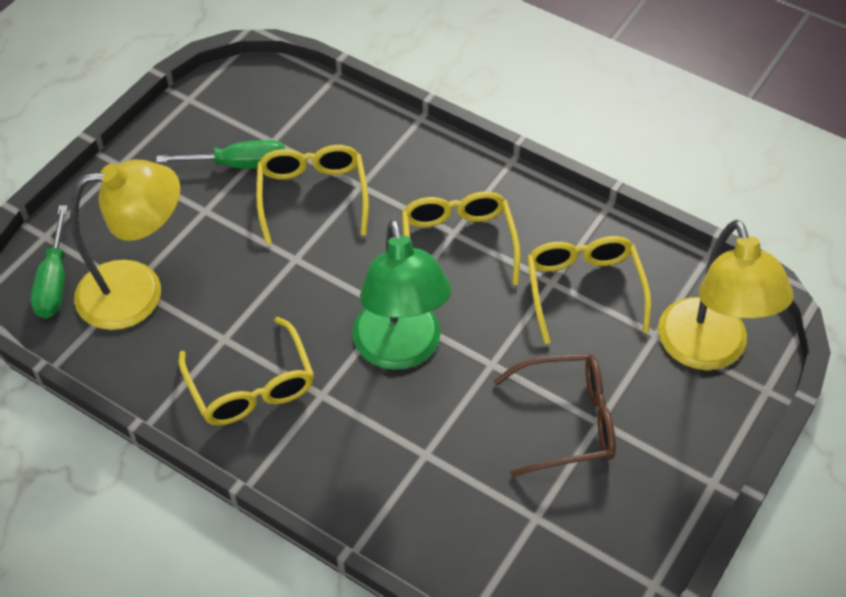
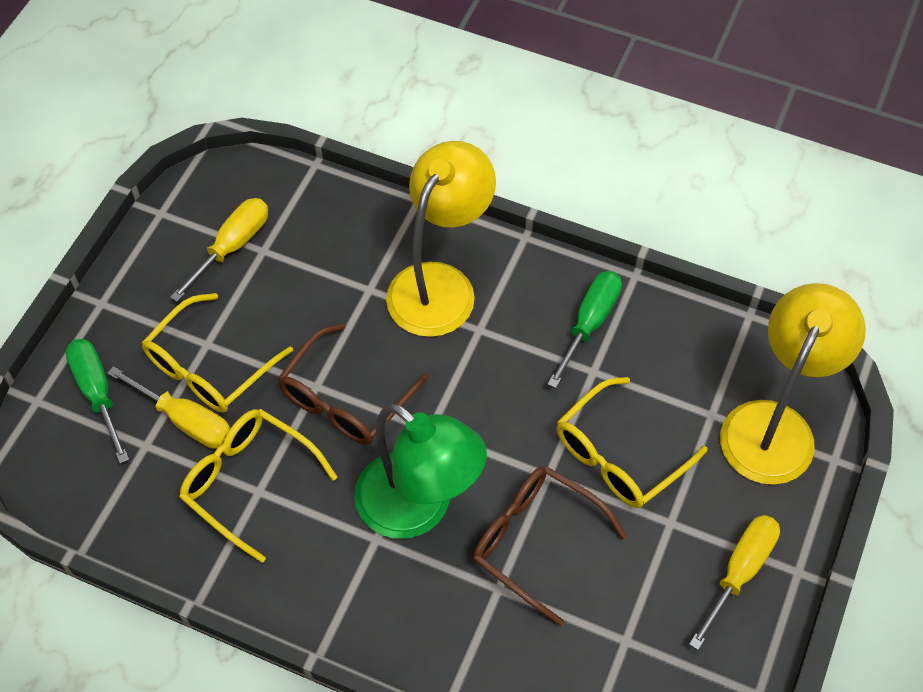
brown glasses: 1 -> 2
yellow glasses: 4 -> 3
yellow screwdriver: 0 -> 3

